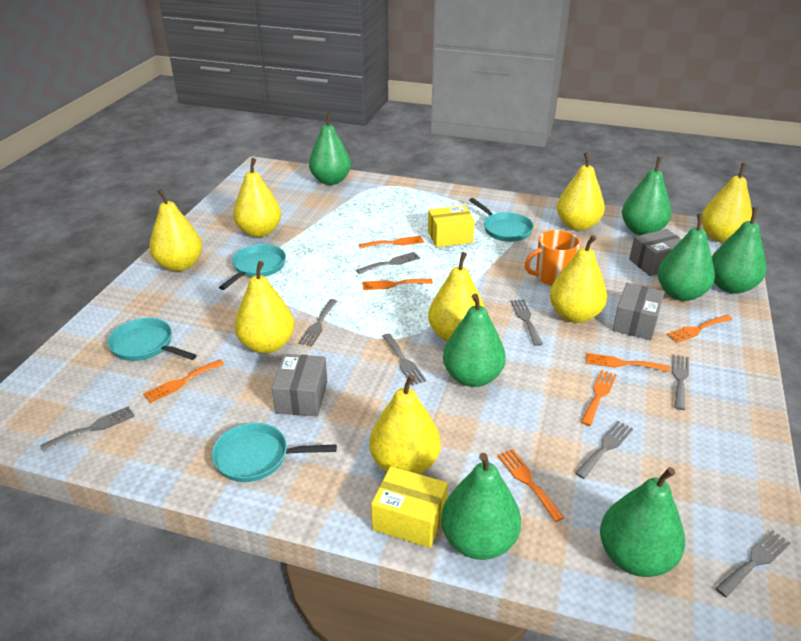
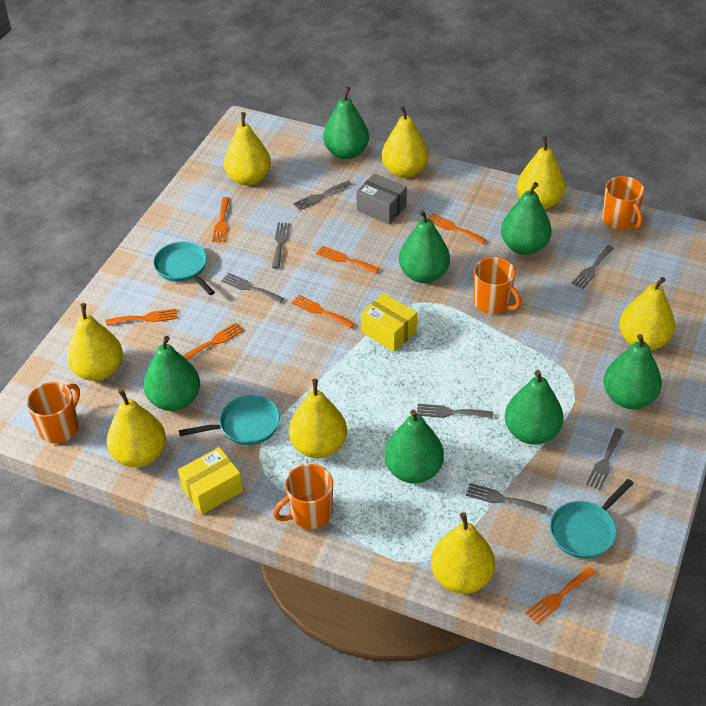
grey box: 3 -> 1
grey fork: 8 -> 7
orange mug: 1 -> 4
turquoise pan: 4 -> 3

